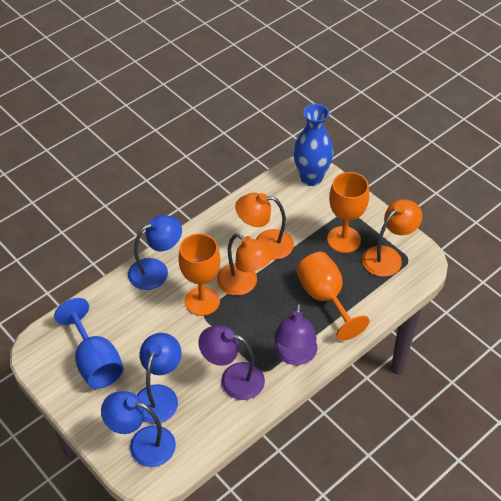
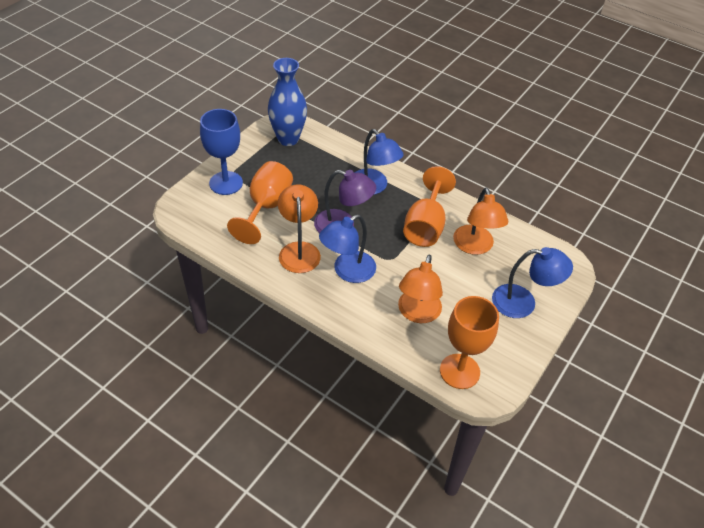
purple lamp: 2 -> 1

